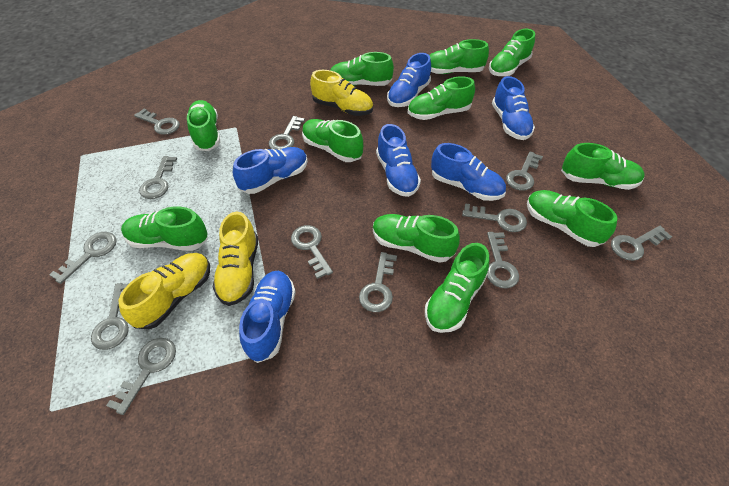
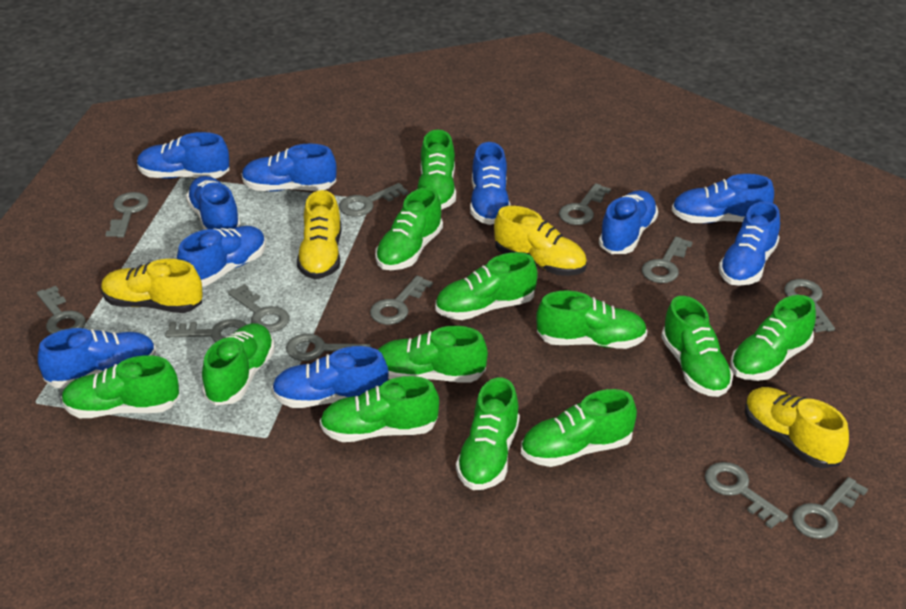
blue shoe: 6 -> 10
green shoe: 11 -> 12
yellow shoe: 3 -> 4

